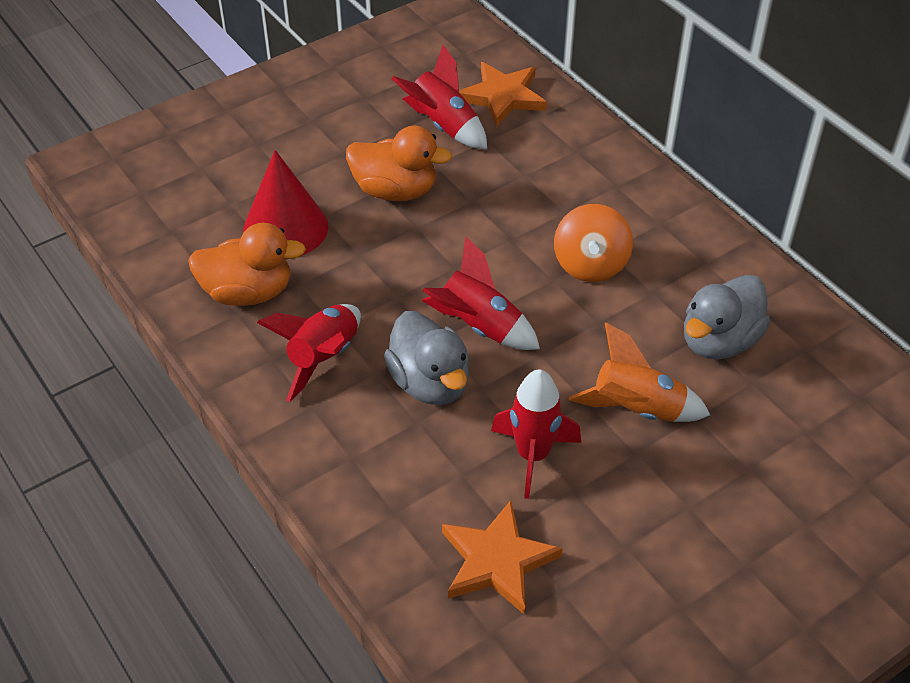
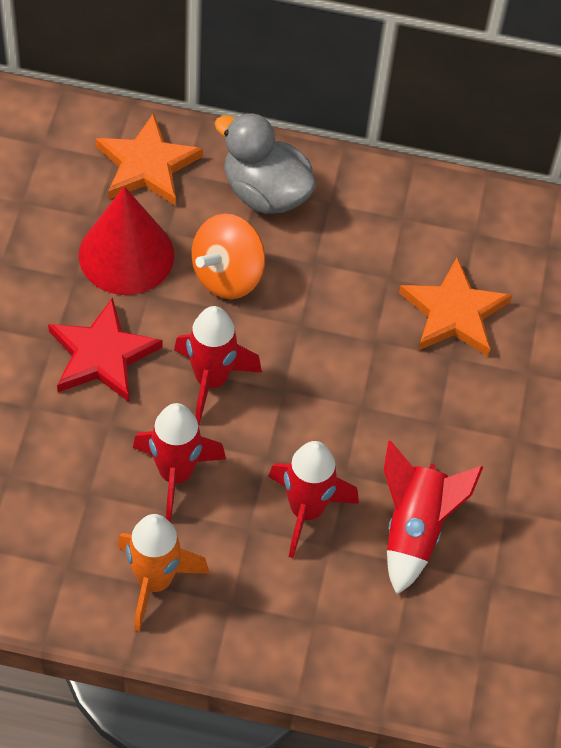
grey duck: 2 -> 1
orange duck: 2 -> 0
red star: 0 -> 1

